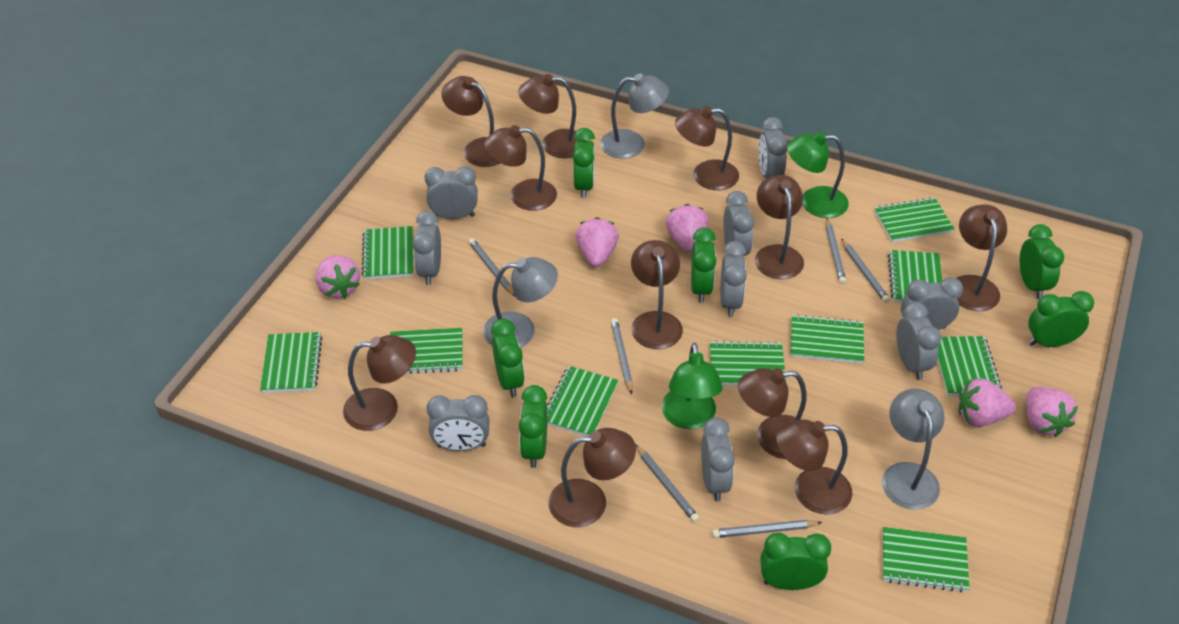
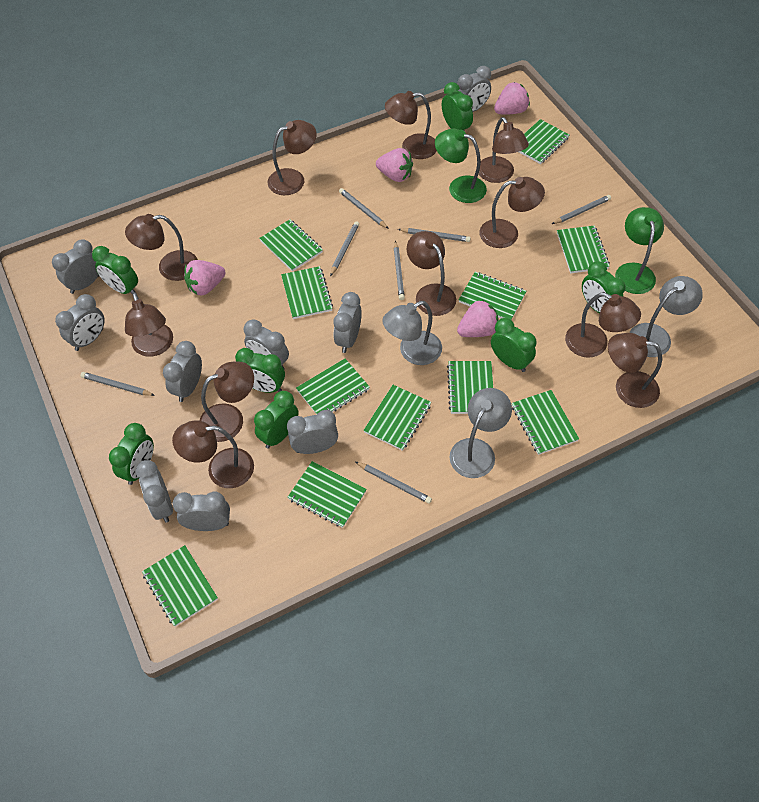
green notebook: 10 -> 11
grey pencil: 6 -> 7
pink strawberry: 5 -> 4

